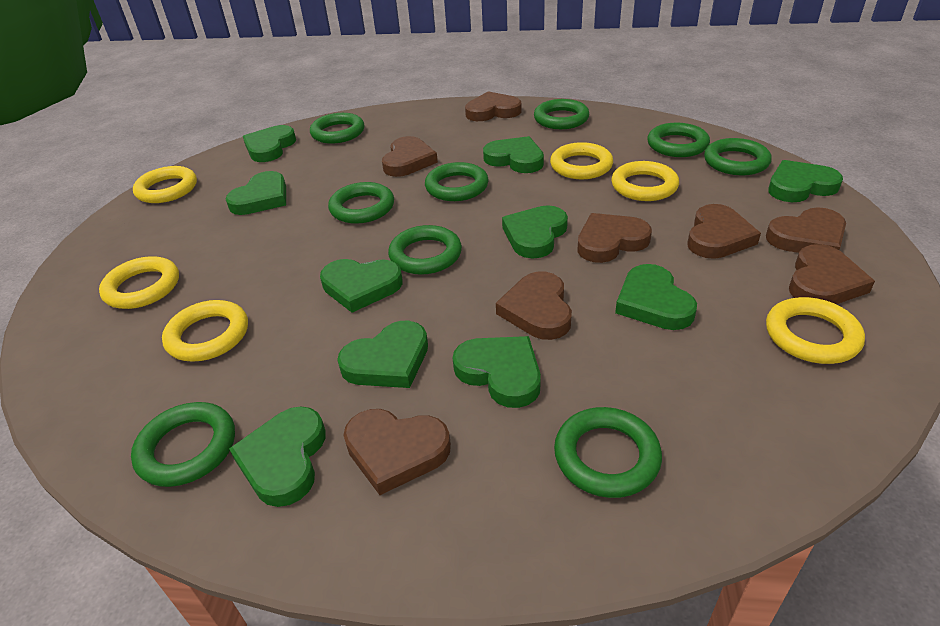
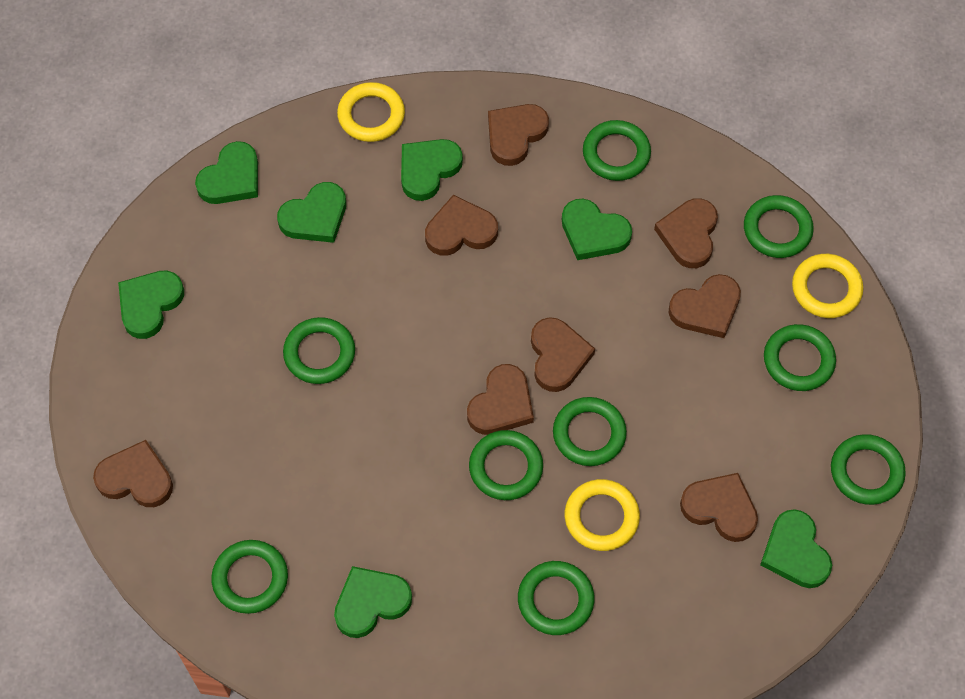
green heart: 10 -> 7
yellow ring: 6 -> 3

